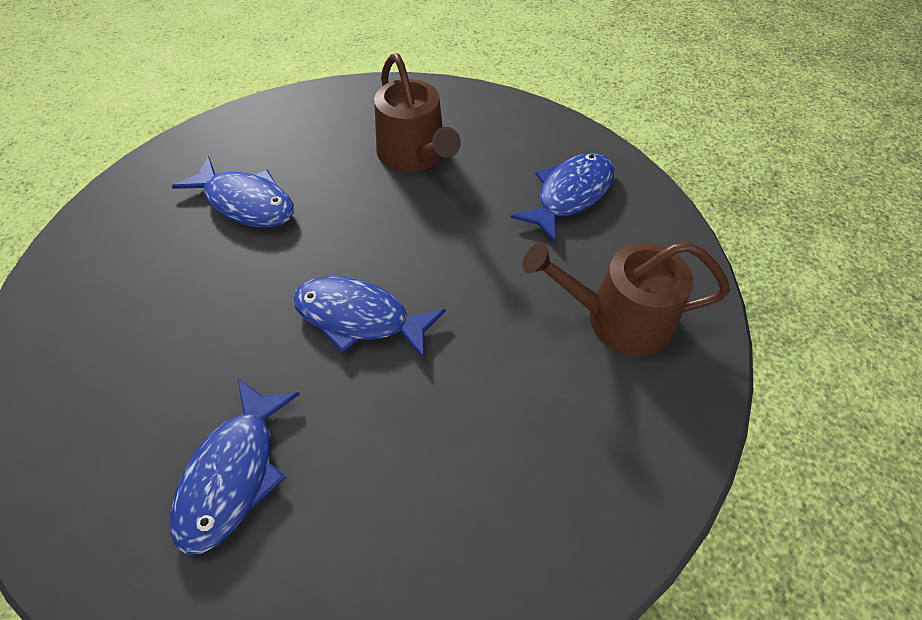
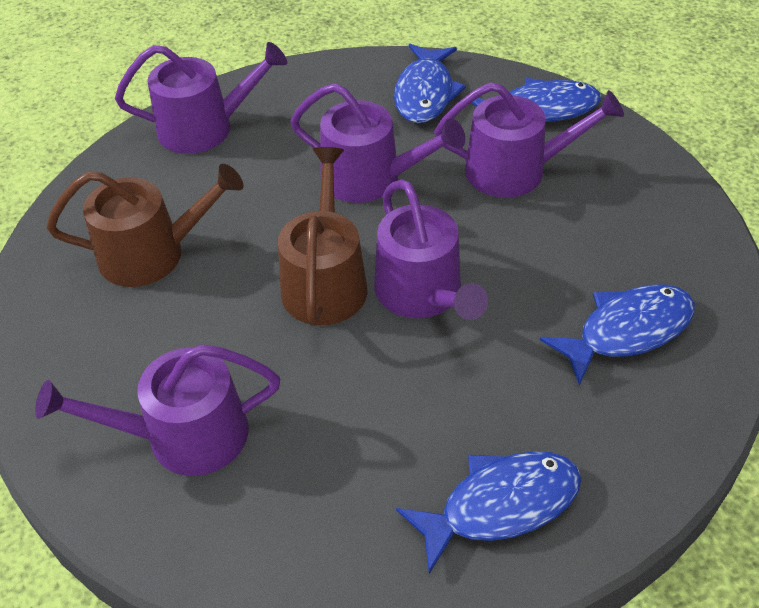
purple watering can: 0 -> 5

